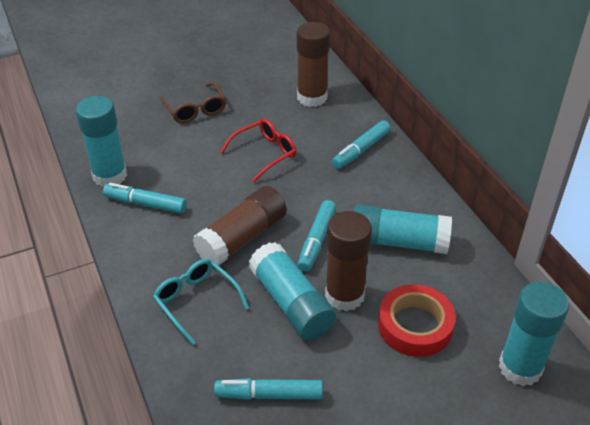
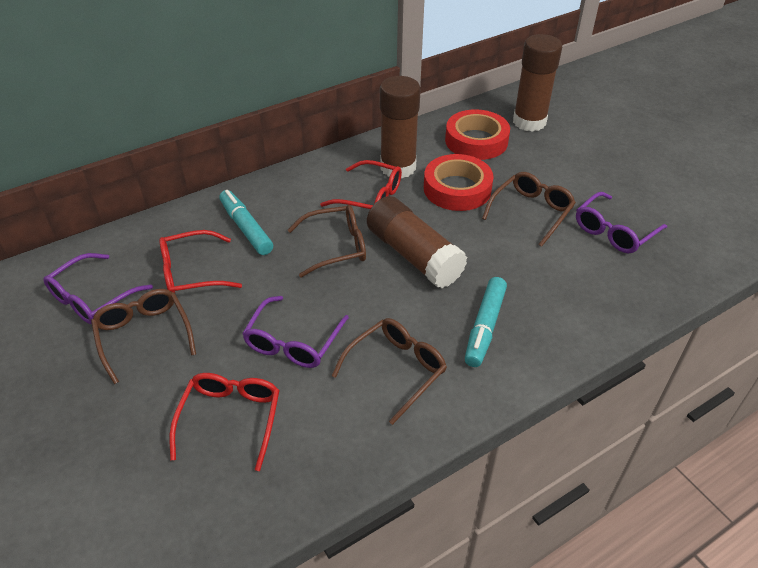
brown glasses: 1 -> 4
purple glasses: 0 -> 3
red glasses: 1 -> 3
red tape: 1 -> 2
turquoise glasses: 1 -> 0
turquoise glue stick: 4 -> 0
turquoise marker: 4 -> 2

